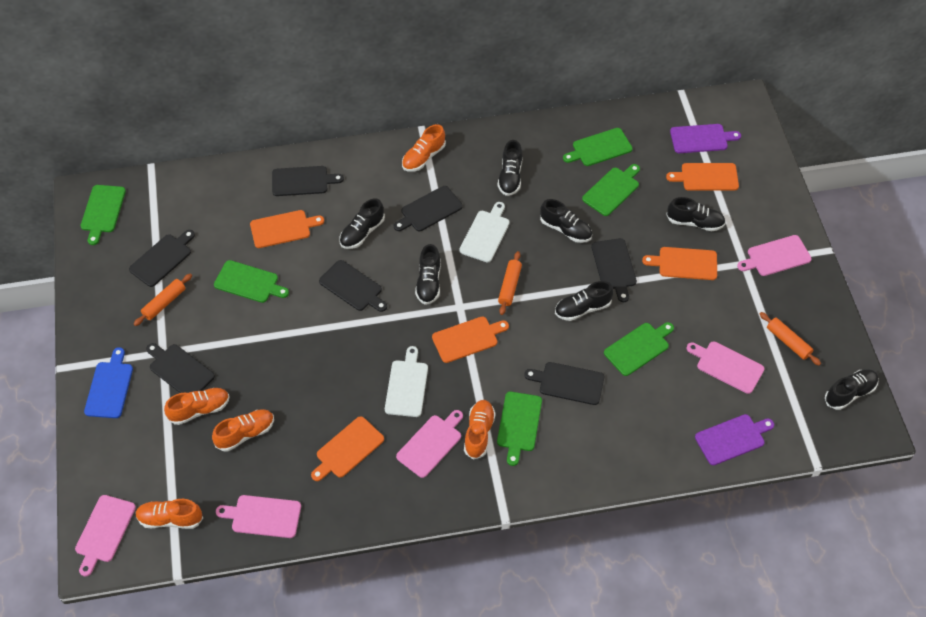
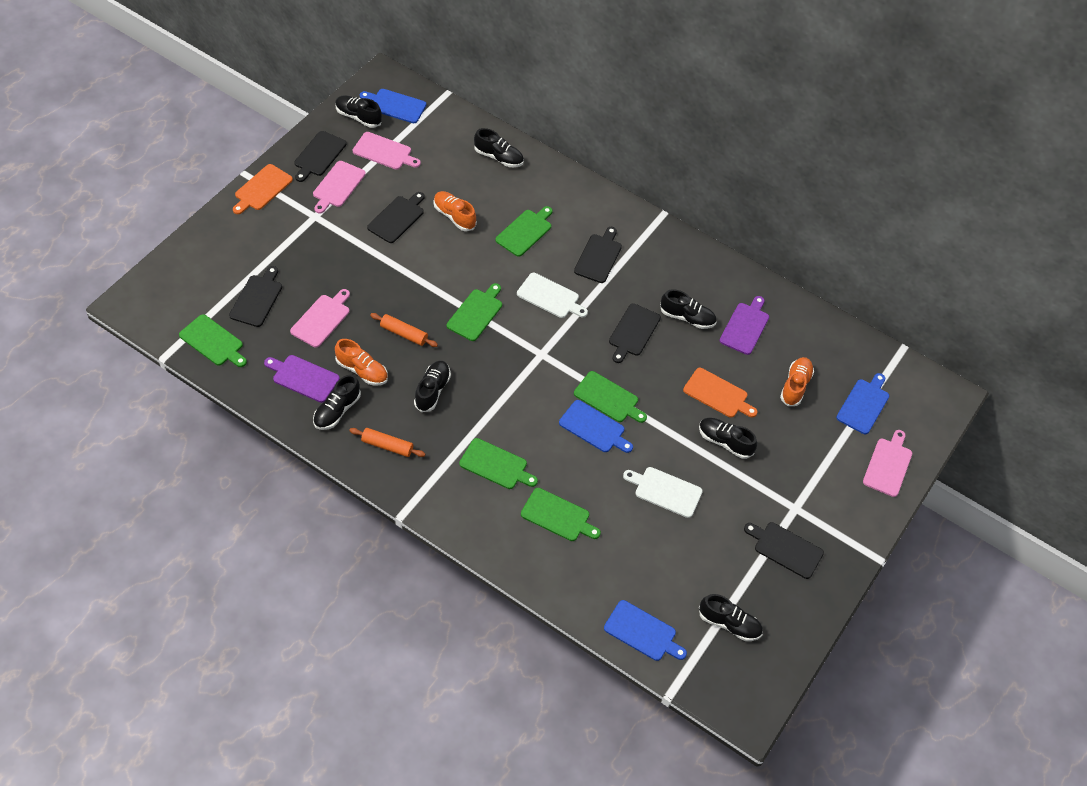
black cutting board: 7 -> 6
blue cutting board: 1 -> 4
orange cutting board: 5 -> 2
orange rolling pin: 3 -> 2
orange shoe: 5 -> 3
pink cutting board: 5 -> 4

